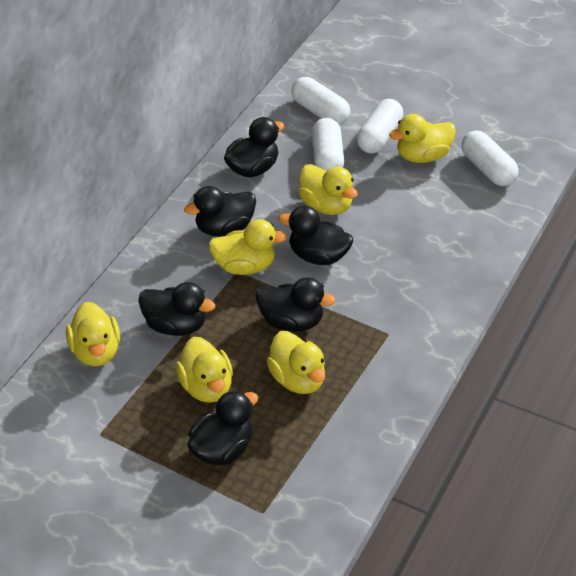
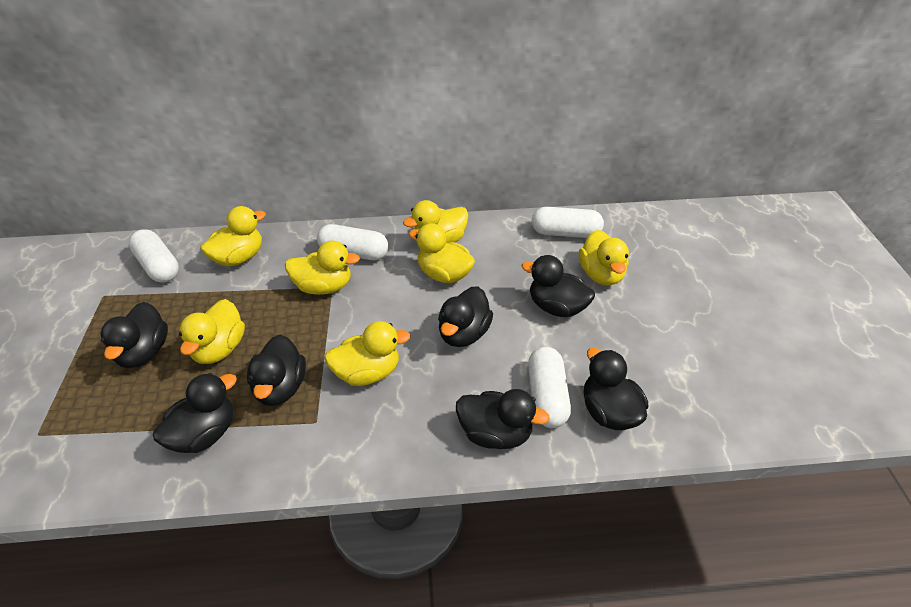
black duck: 6 -> 7
yellow duck: 6 -> 7

